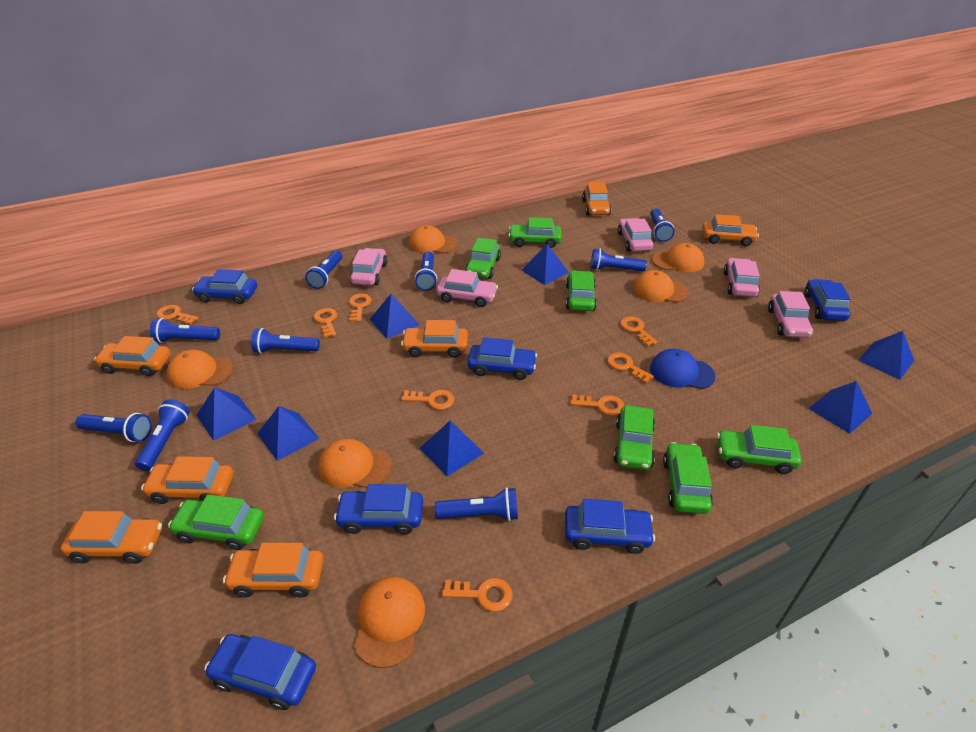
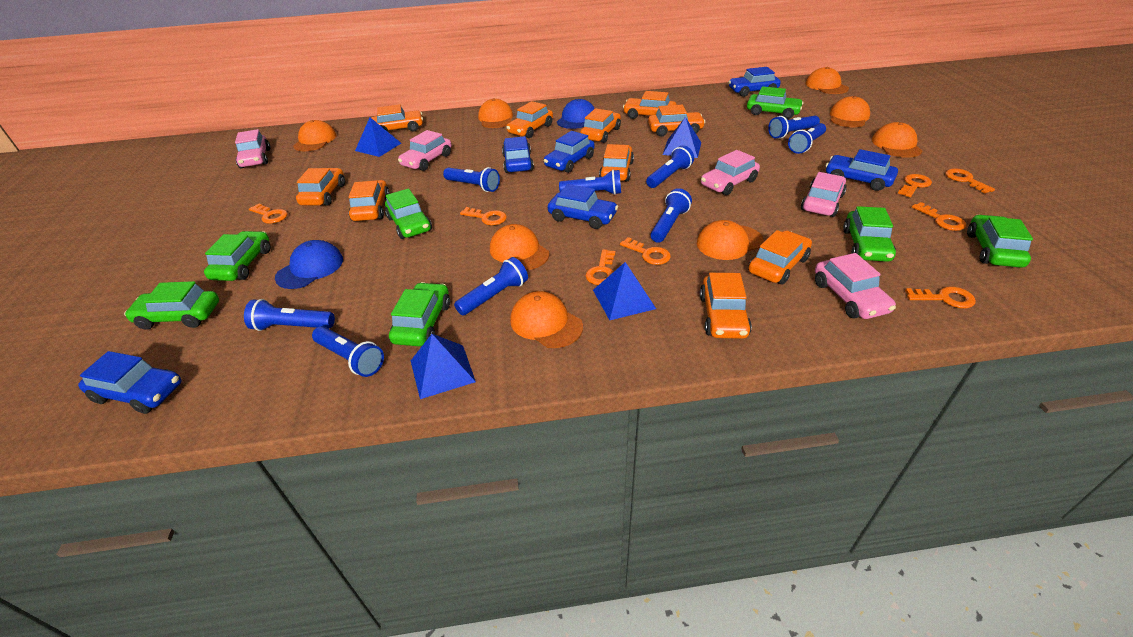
blue cap: 1 -> 2
blue pyramid: 7 -> 4
orange cap: 6 -> 8
orange car: 7 -> 10

